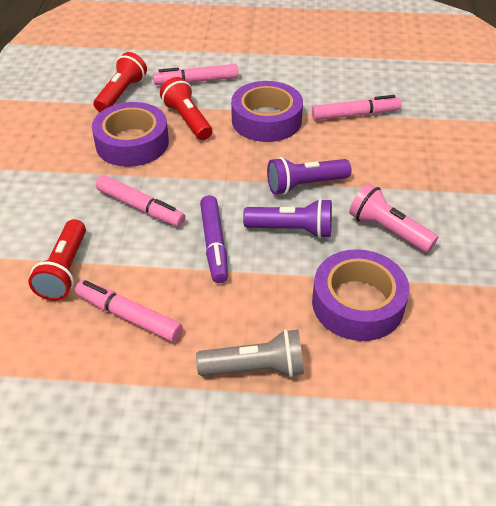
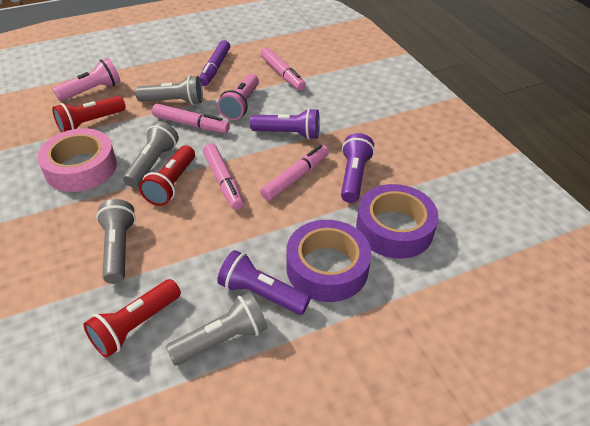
grey flashlight: 1 -> 4
pink flashlight: 1 -> 2
pink tape: 0 -> 1
purple flashlight: 2 -> 3
purple tape: 3 -> 2

